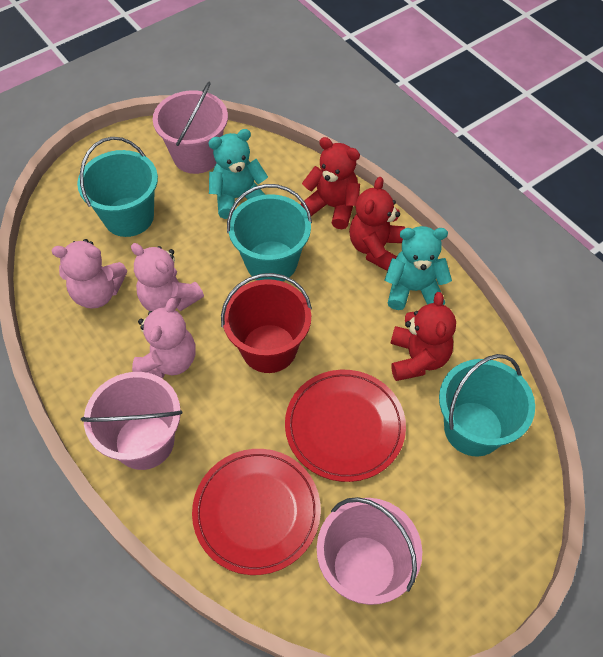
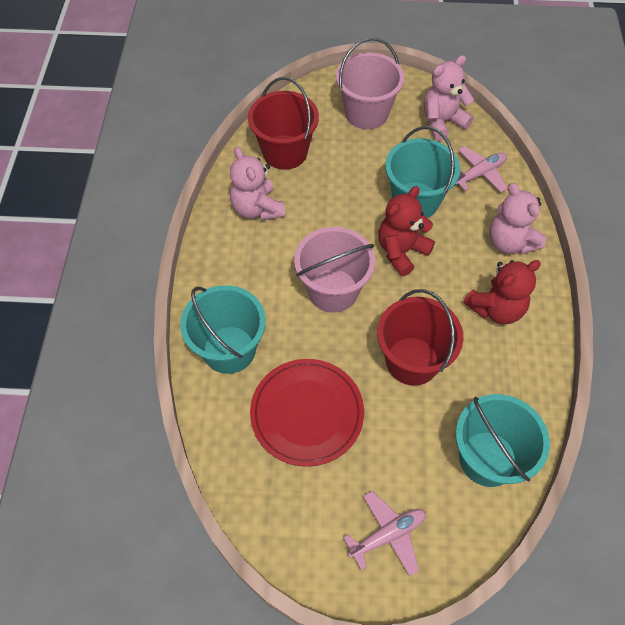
pink bucket: 3 -> 2
pink plane: 0 -> 2
red bucket: 1 -> 2
red plate: 2 -> 1
red teddy bear: 3 -> 2
turquoise teddy bear: 2 -> 0

